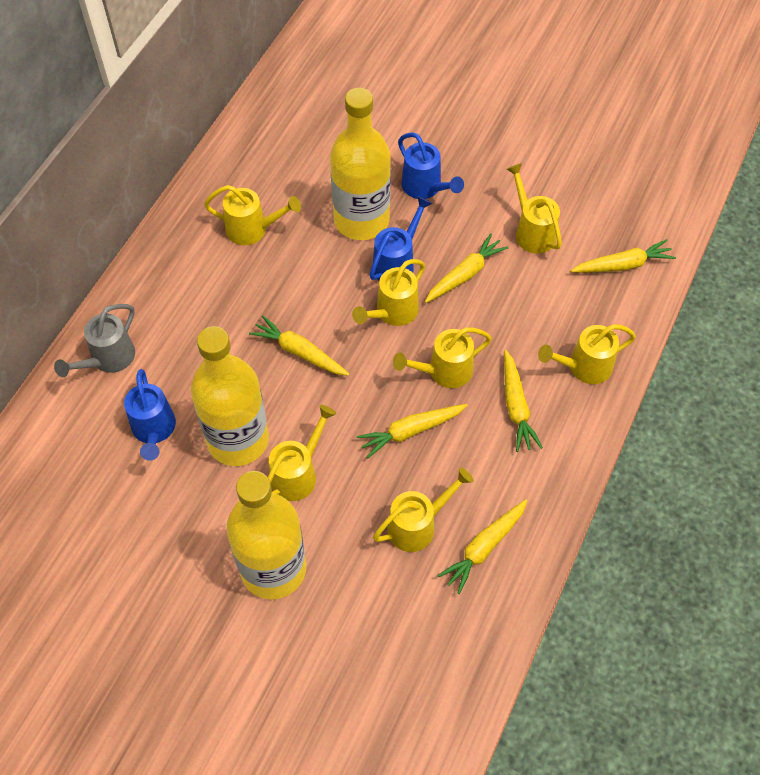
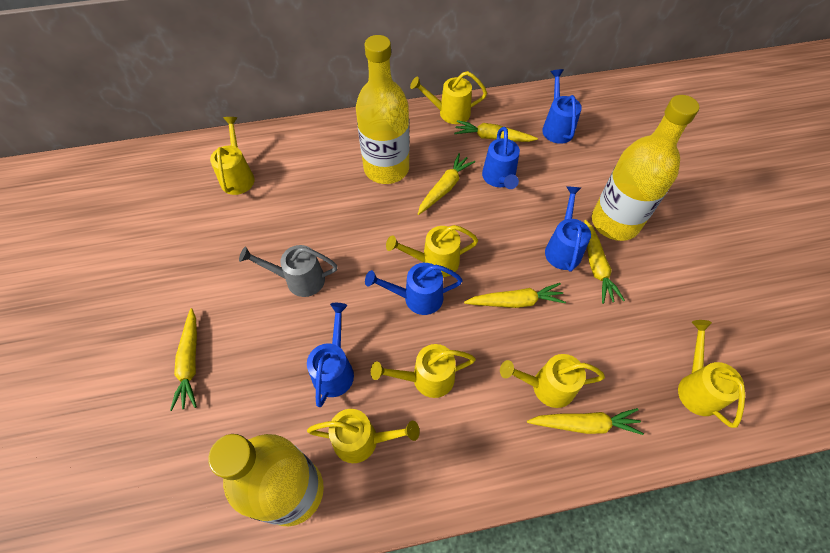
blue watering can: 3 -> 5

